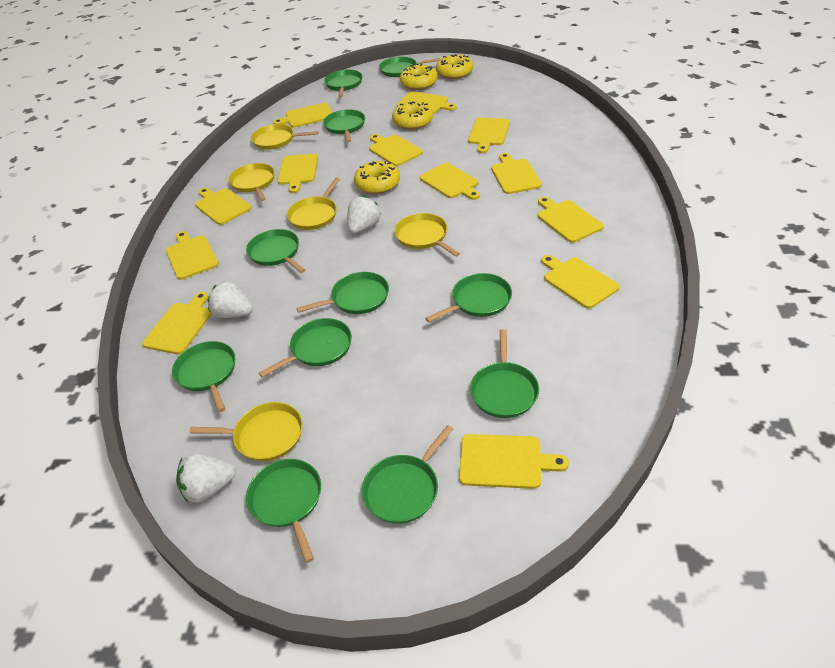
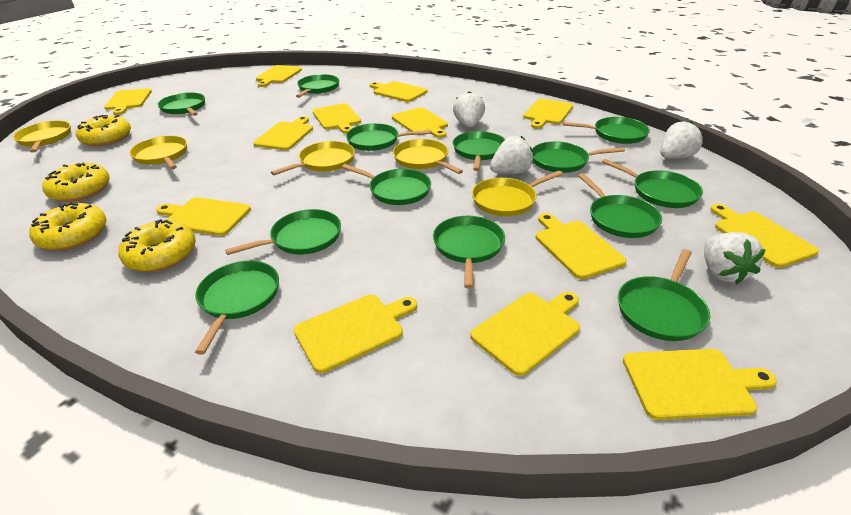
green pan: 11 -> 13
white strawberry: 3 -> 4

